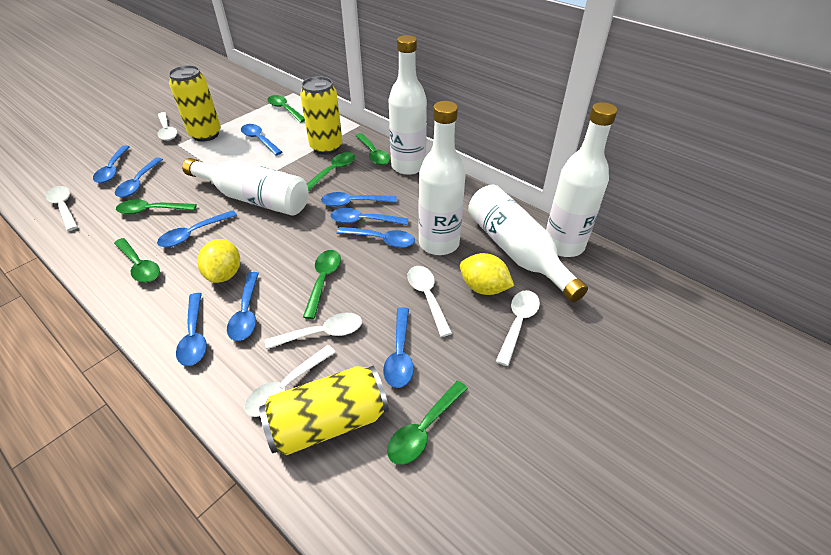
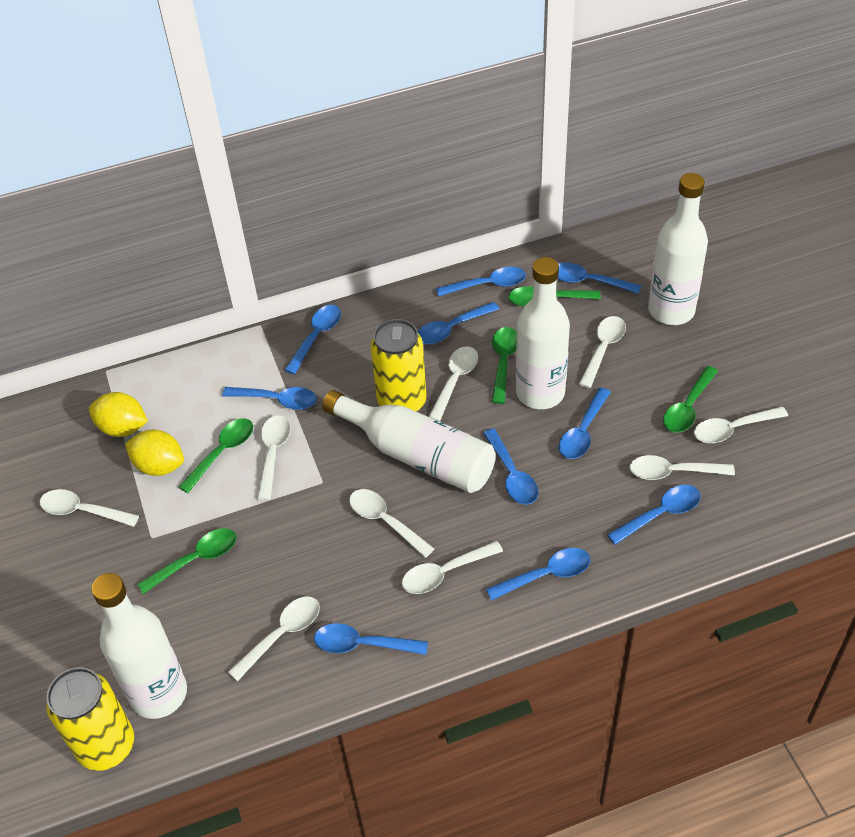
green spoon: 7 -> 5
white bottle: 5 -> 4
white spoon: 6 -> 9
yellow can: 3 -> 2

